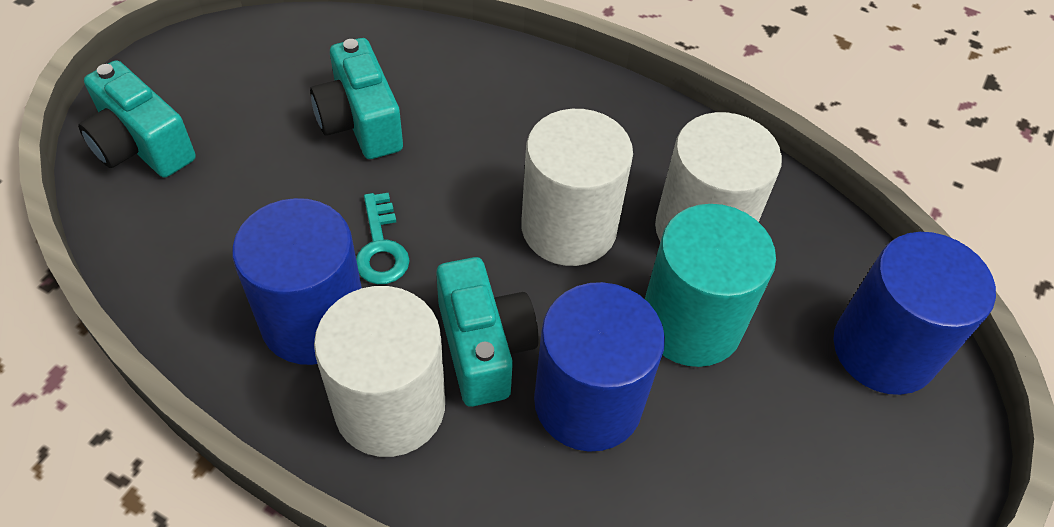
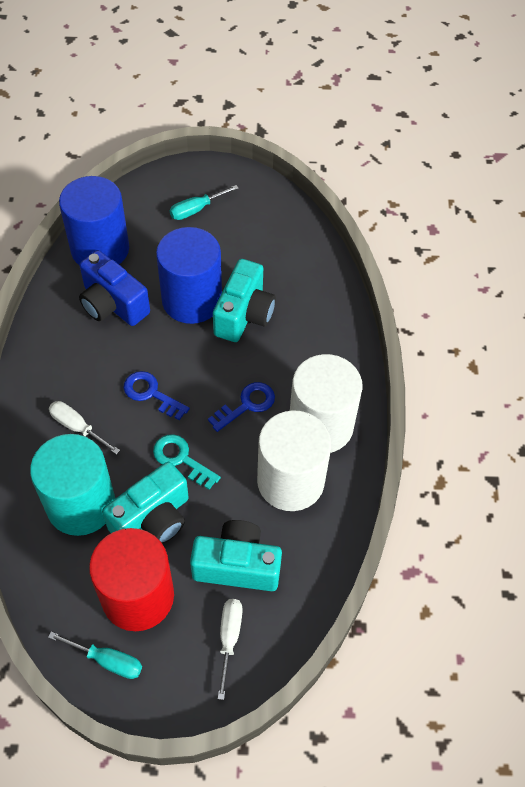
blue camera: 0 -> 1
blue cylinder: 3 -> 2
blue key: 0 -> 2
red cylinder: 0 -> 1
turquoise screwdriver: 0 -> 2
white cylinder: 3 -> 2
white screwdriver: 0 -> 2

